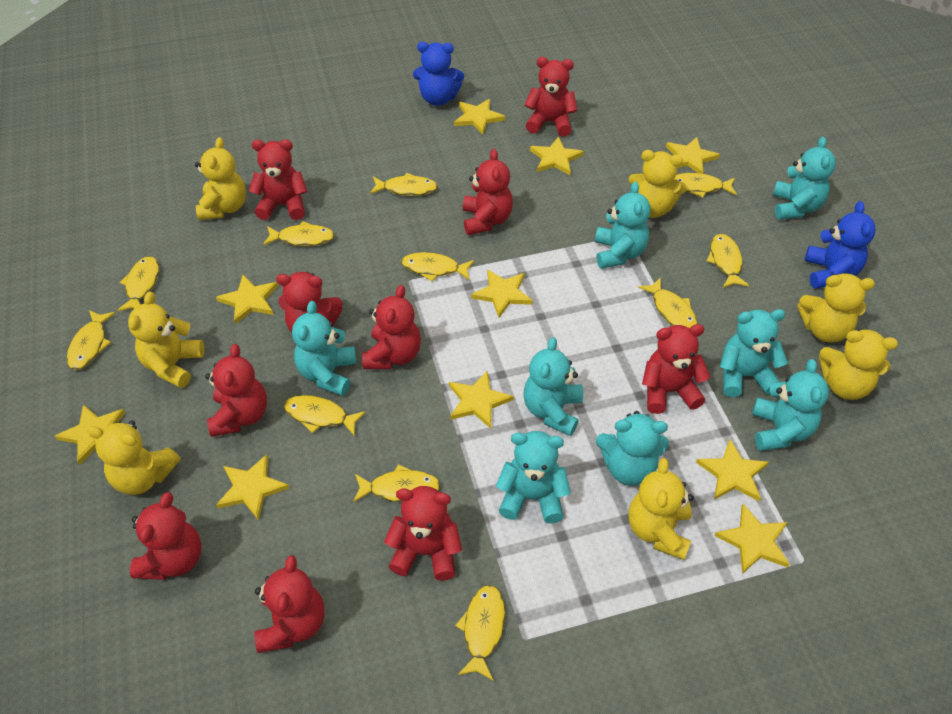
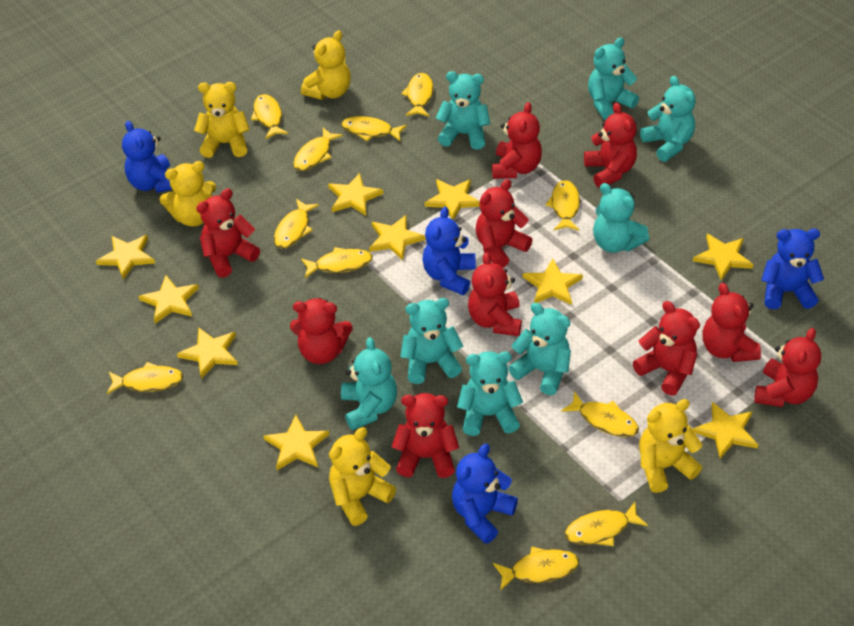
blue teddy bear: 2 -> 4
yellow teddy bear: 7 -> 5

